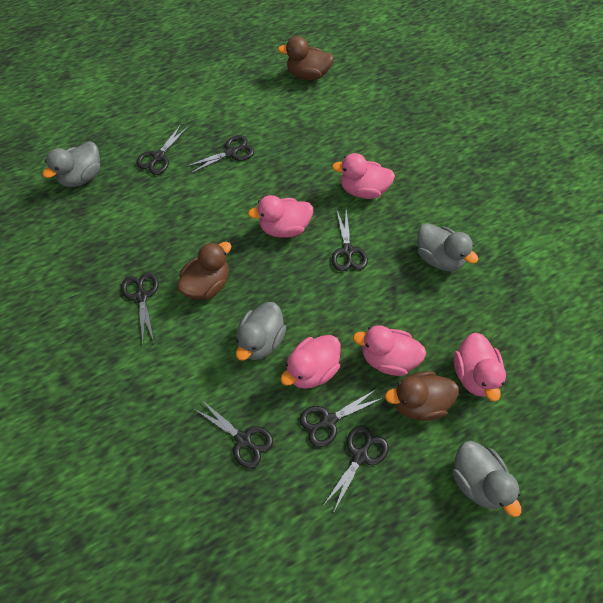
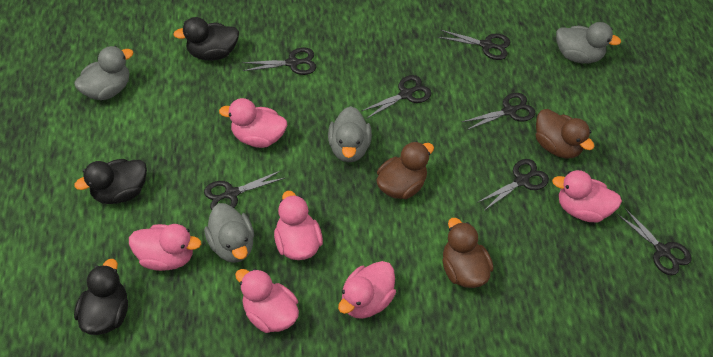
black duck: 0 -> 3
pink duck: 5 -> 6

